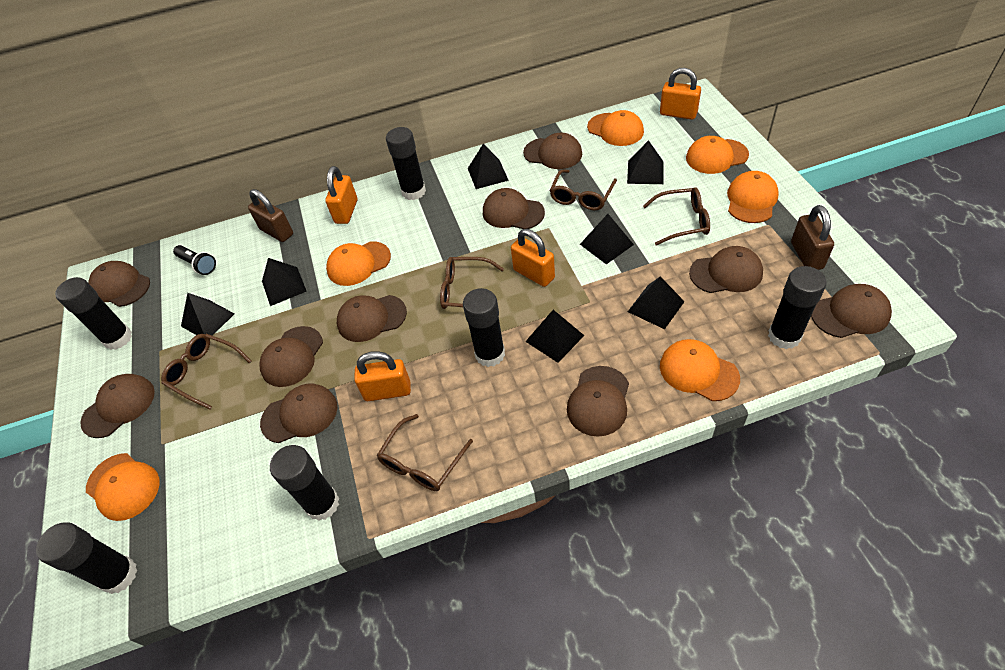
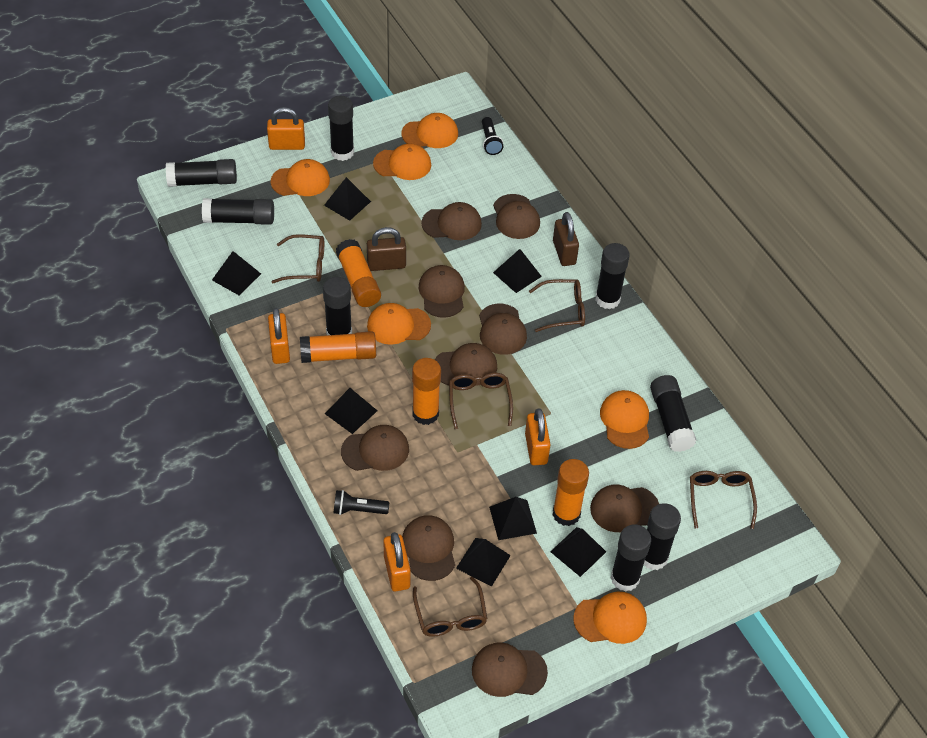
black flashlight: 1 -> 2
black glue stick: 6 -> 8
brown cap: 10 -> 9
orange glue stick: 0 -> 4

